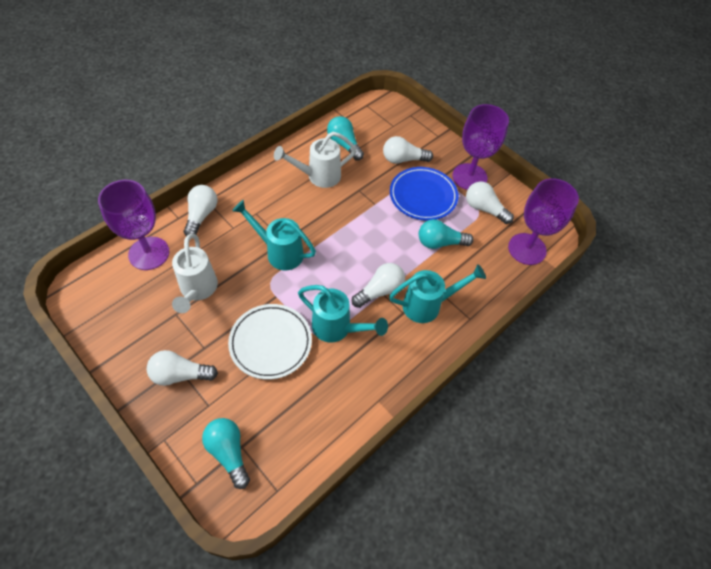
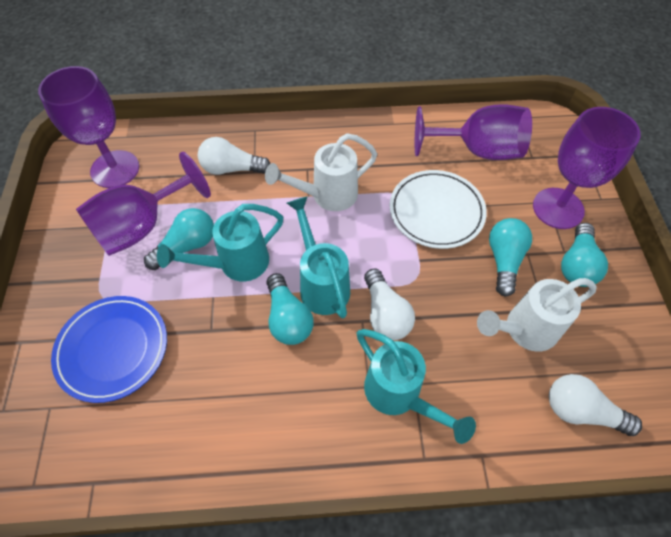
purple goblet: 3 -> 4
turquoise light bulb: 3 -> 4
white light bulb: 5 -> 3

